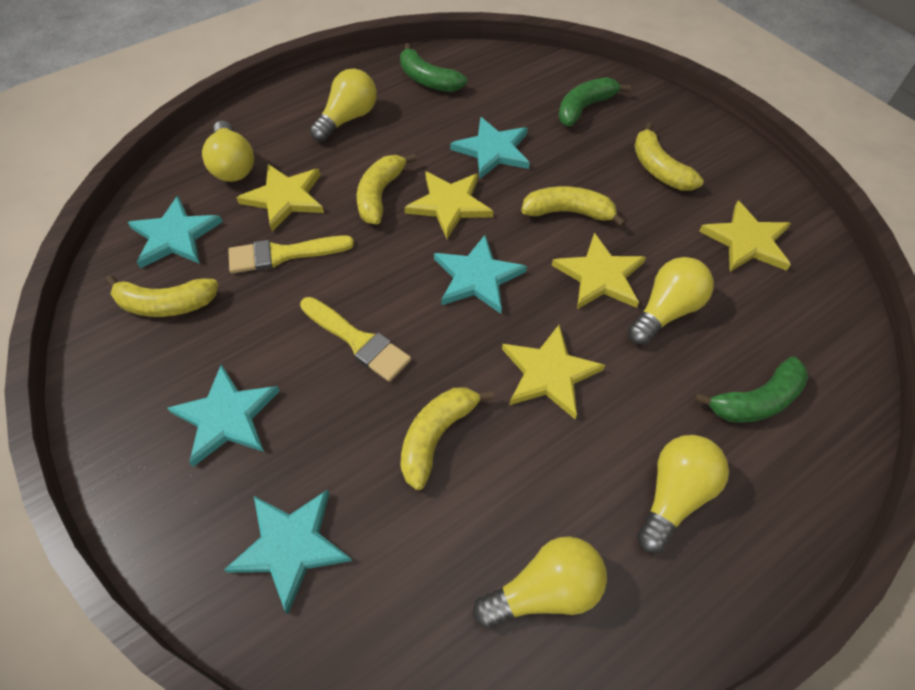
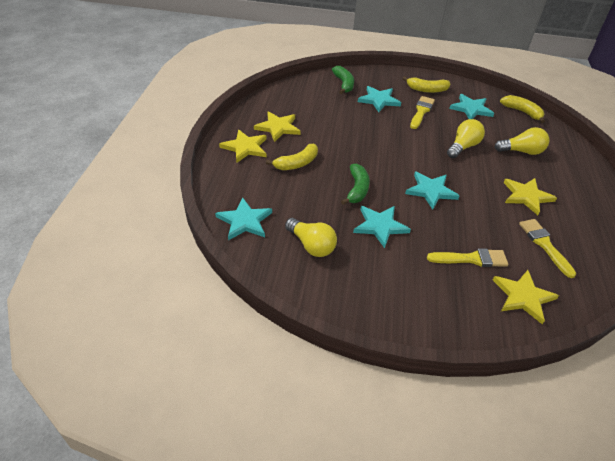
green banana: 3 -> 2
yellow banana: 5 -> 3
yellow brush: 2 -> 3
yellow light bulb: 5 -> 3
yellow star: 5 -> 4

